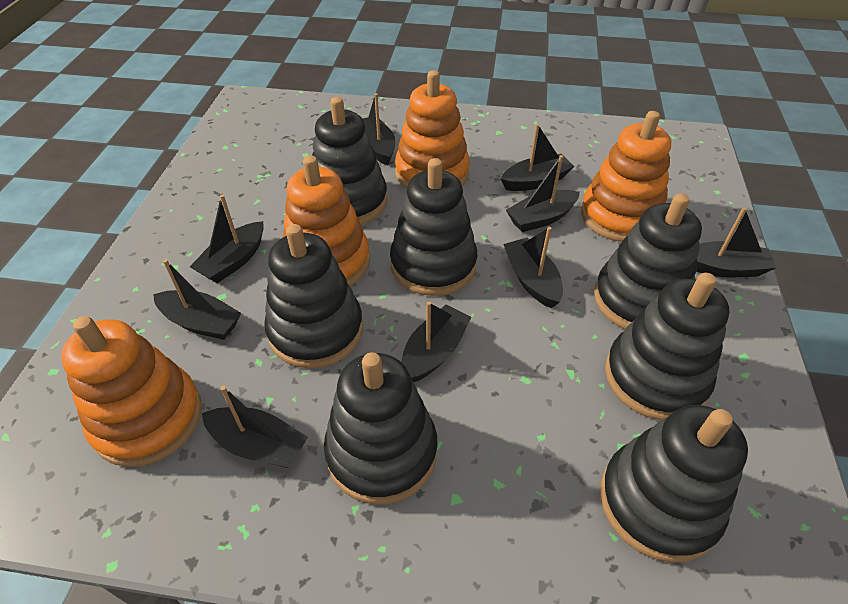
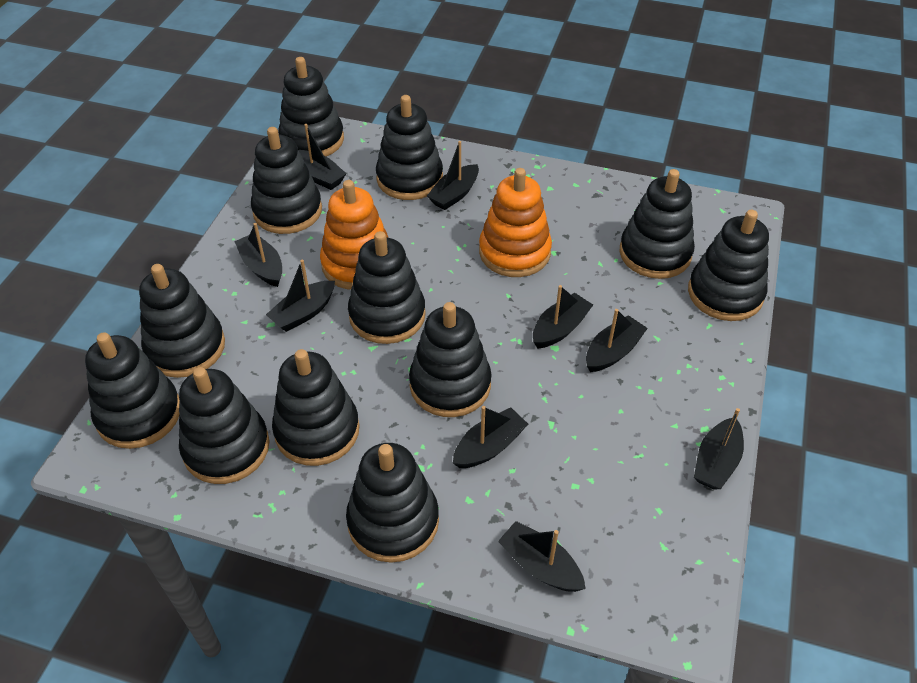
black stacking toy: 7 -> 12
orange stacking toy: 4 -> 2

